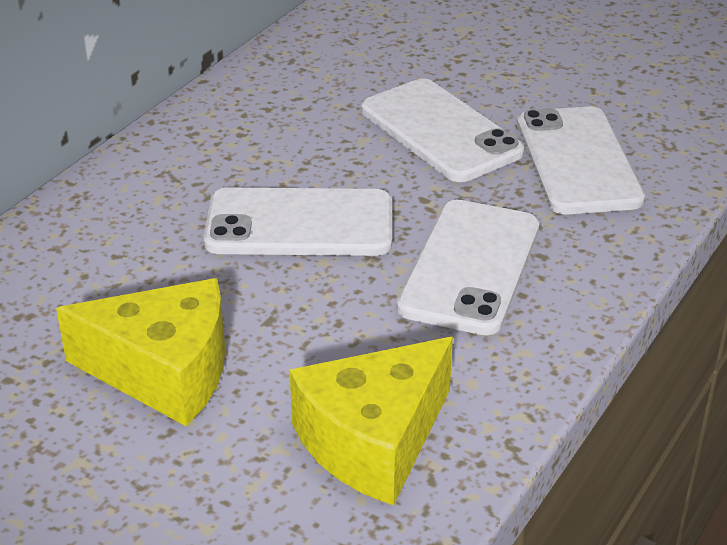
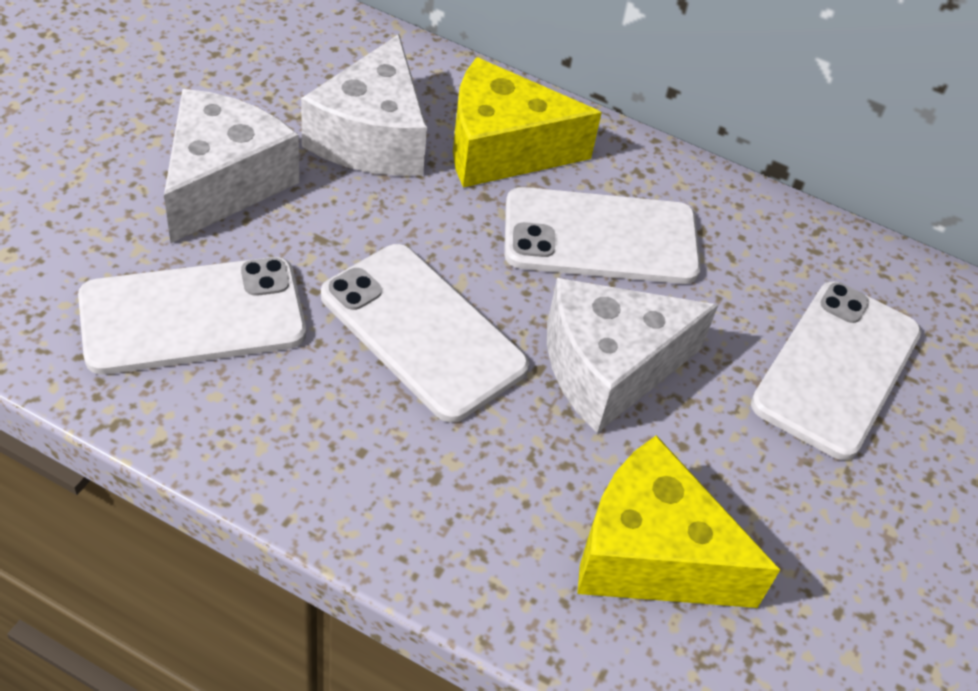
white cheese: 0 -> 3

